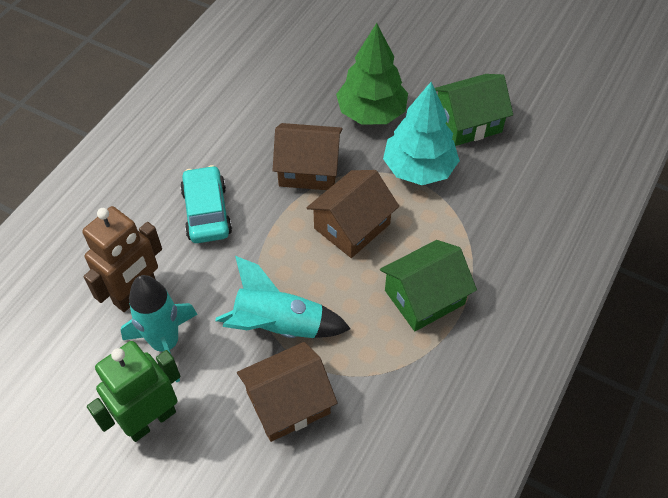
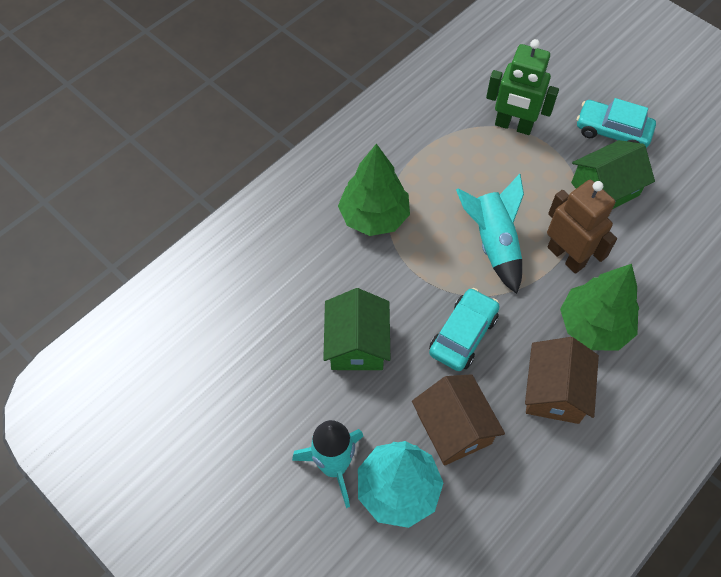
brown house: 3 -> 2
green tree: 1 -> 2
turquoise car: 1 -> 2

